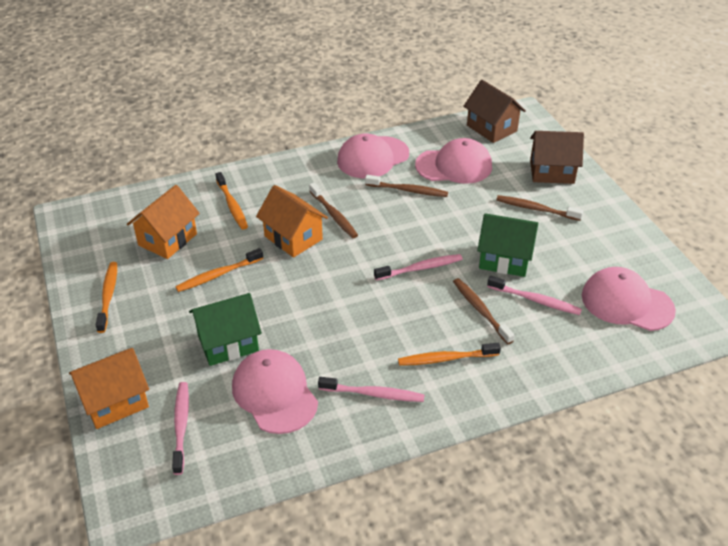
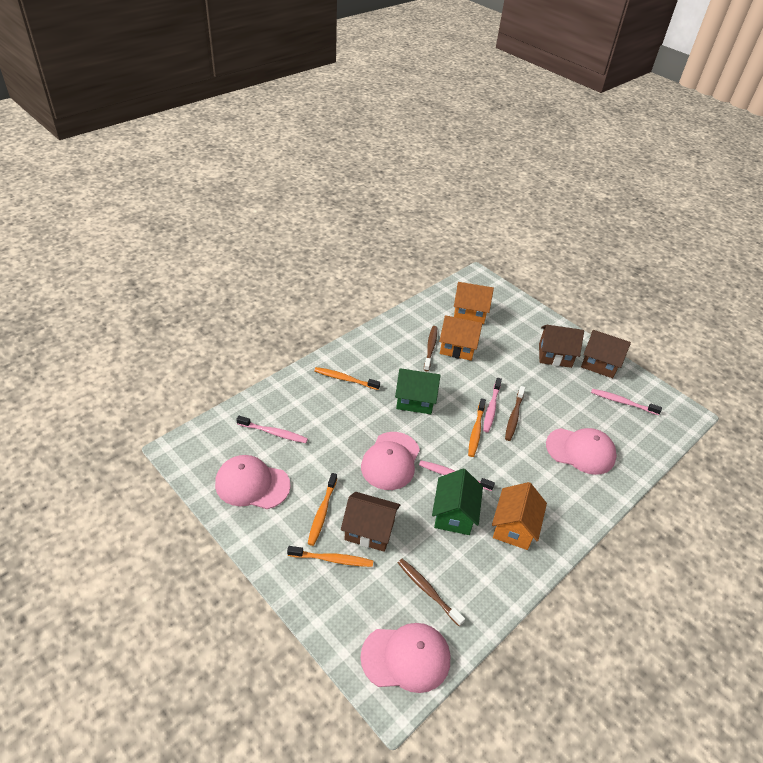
brown house: 2 -> 3
brown toothbrush: 4 -> 3

